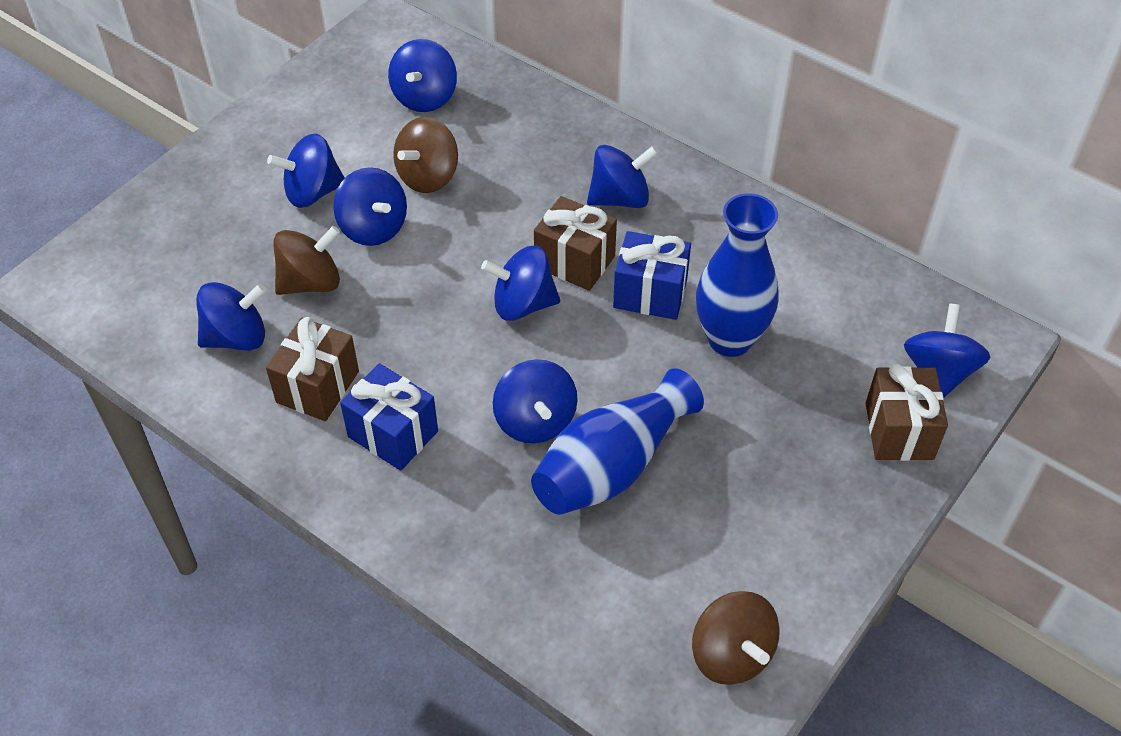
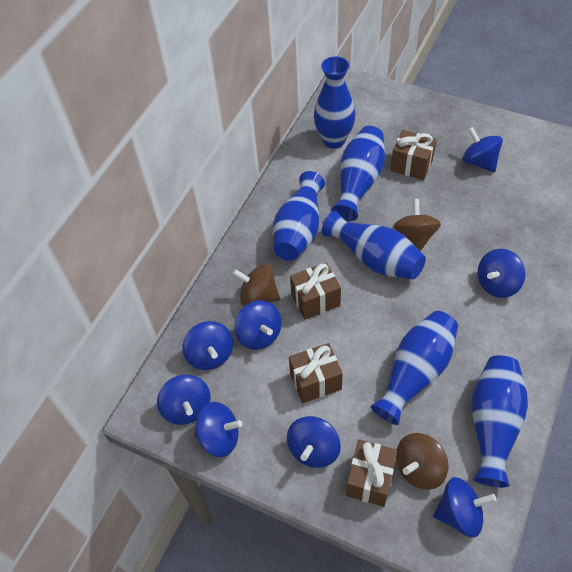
blue gift: 2 -> 0
blue vase: 2 -> 6
brown gift: 3 -> 4

